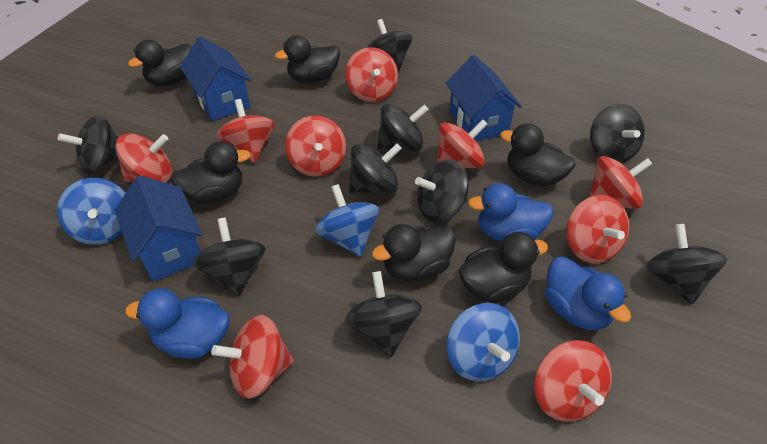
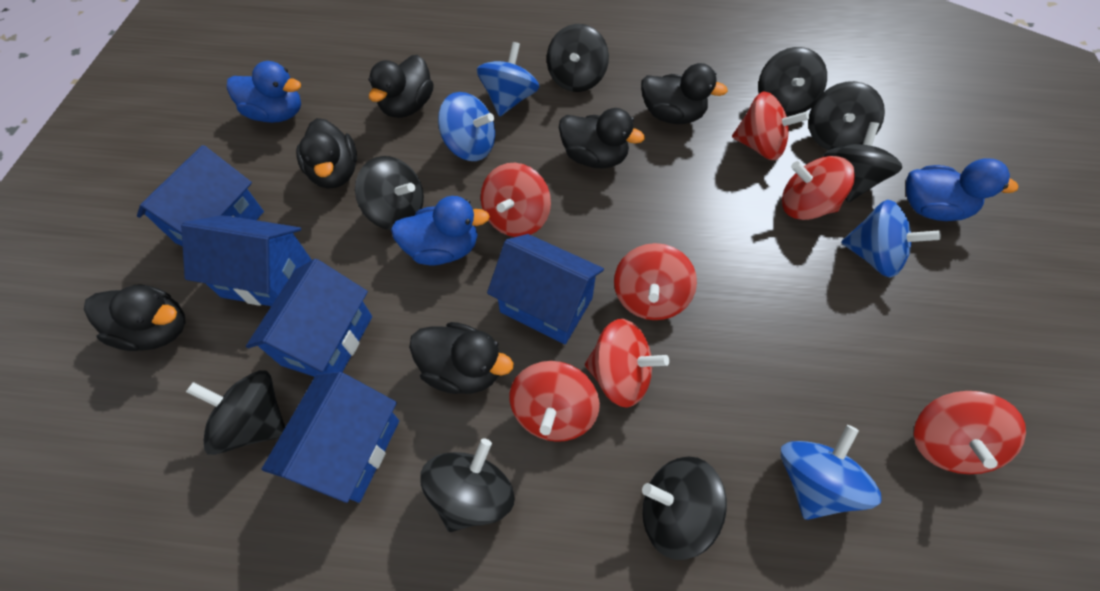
black spinning top: 9 -> 8
blue house: 3 -> 5
blue spinning top: 3 -> 4
red spinning top: 9 -> 7

